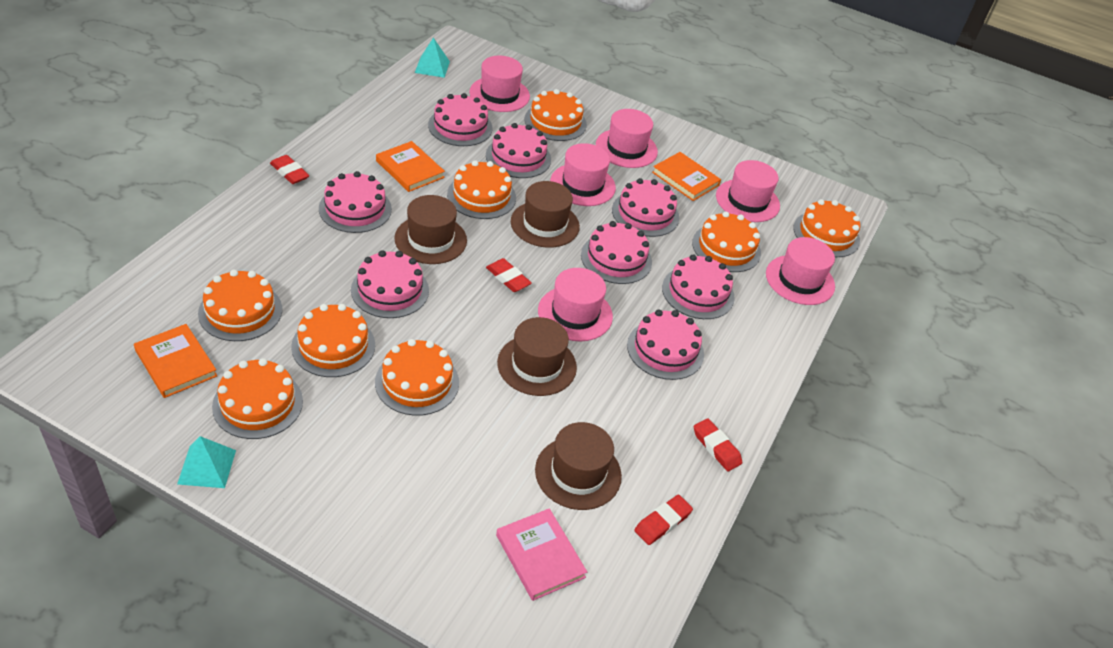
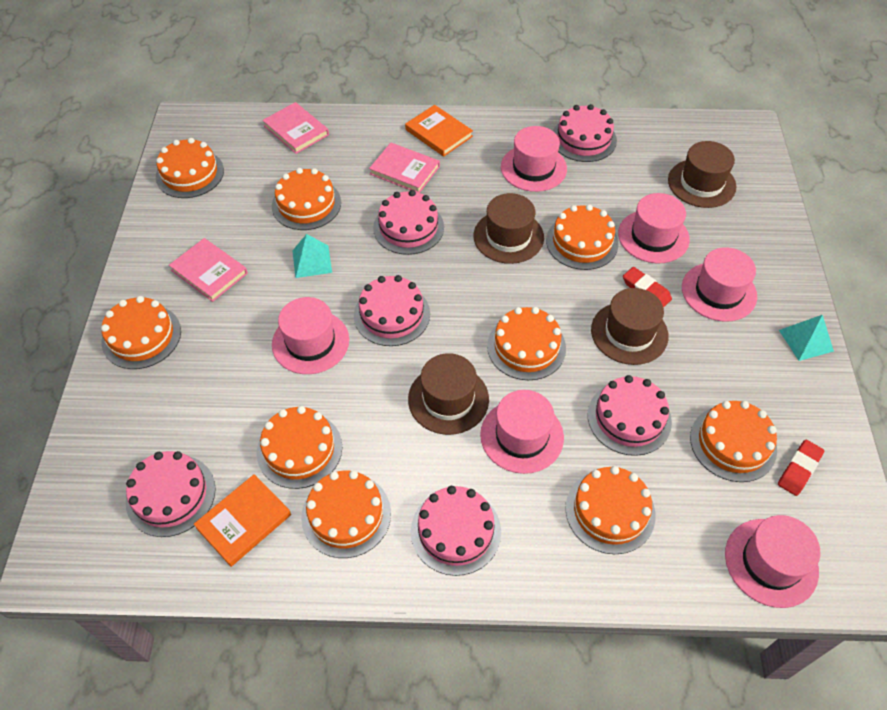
orange book: 3 -> 2
orange cake: 8 -> 9
pink book: 1 -> 3
pink cake: 8 -> 6
red eraser: 4 -> 2

